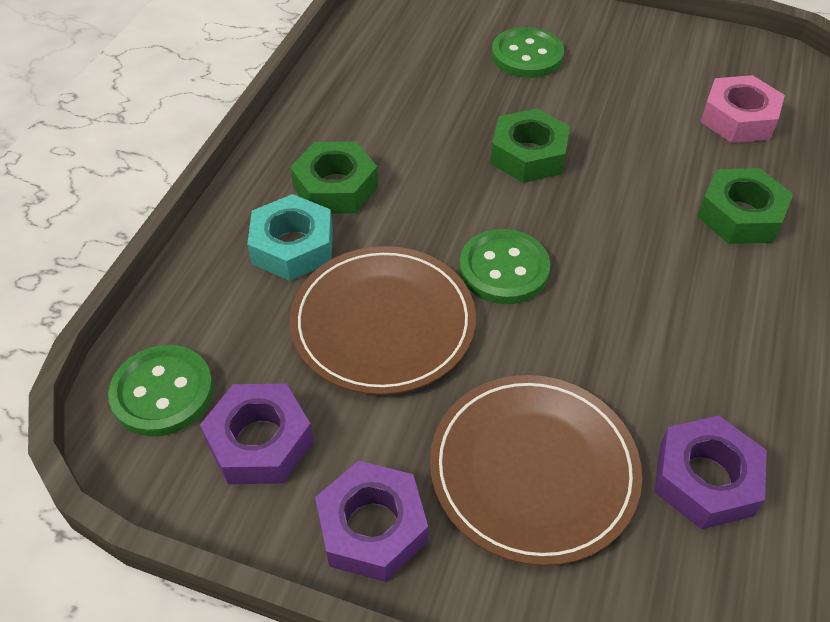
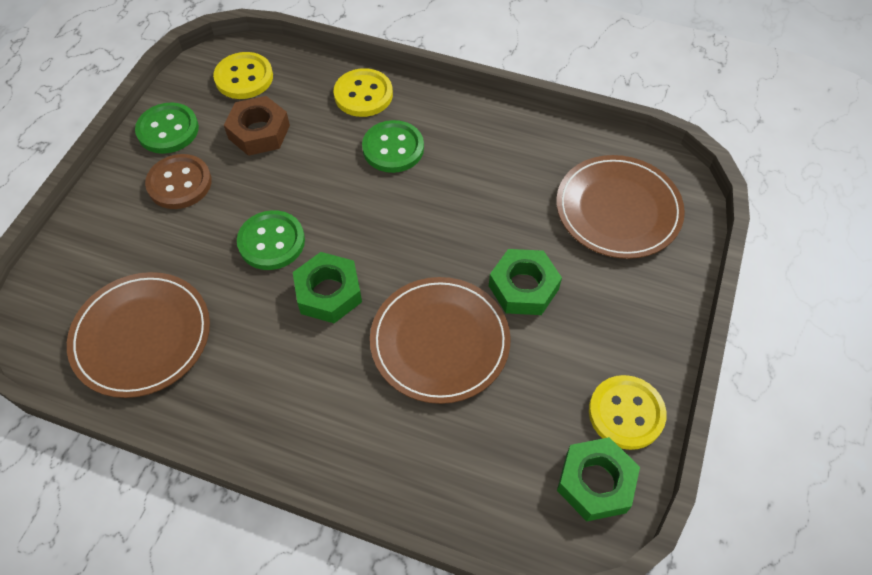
brown button: 0 -> 1
brown nut: 0 -> 1
brown plate: 2 -> 3
pink nut: 1 -> 0
purple nut: 3 -> 0
turquoise nut: 1 -> 0
yellow button: 0 -> 3

